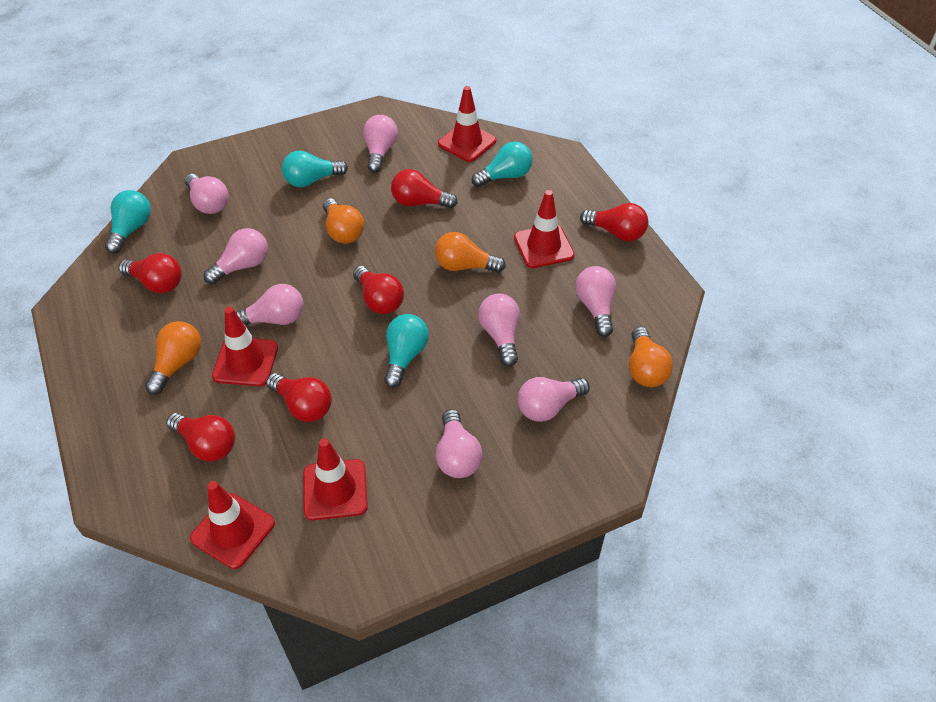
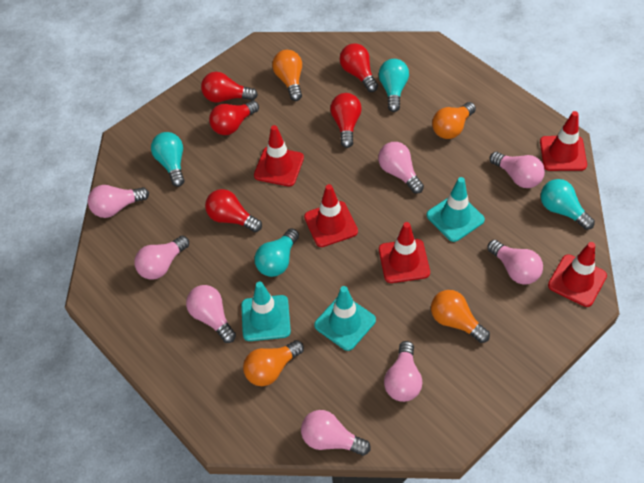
red light bulb: 6 -> 5
turquoise traffic cone: 0 -> 3

